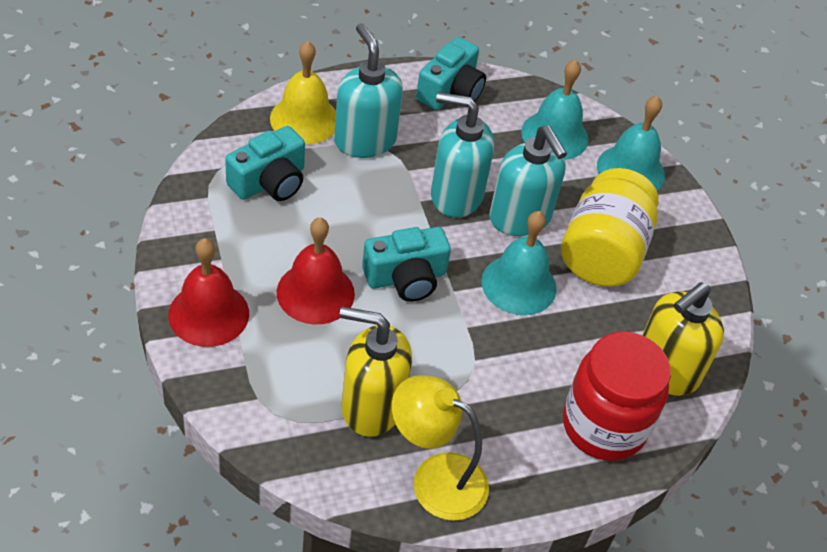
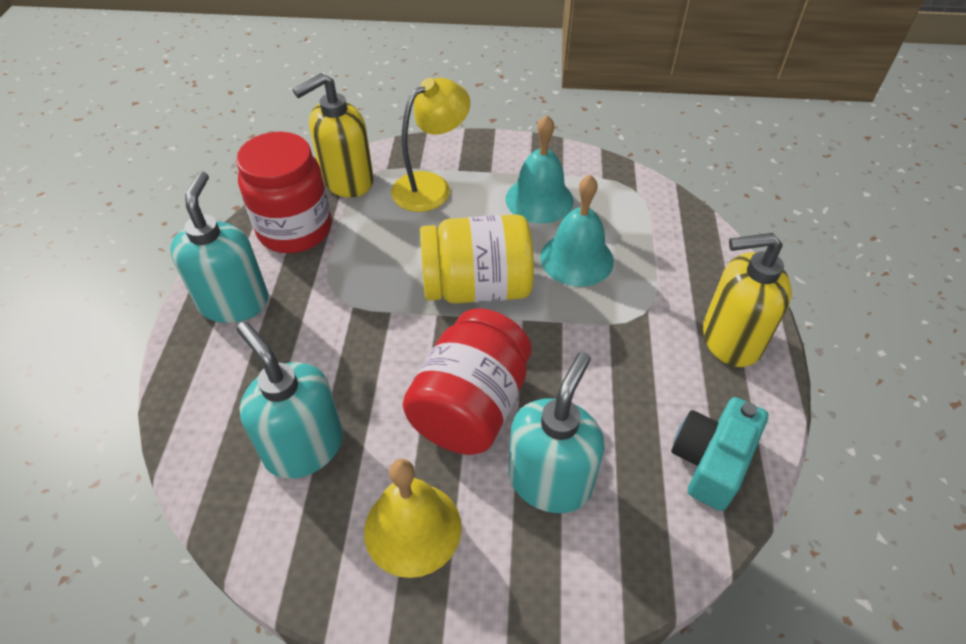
red bell: 2 -> 0
red jar: 1 -> 2
turquoise bell: 3 -> 2
turquoise camera: 3 -> 1

